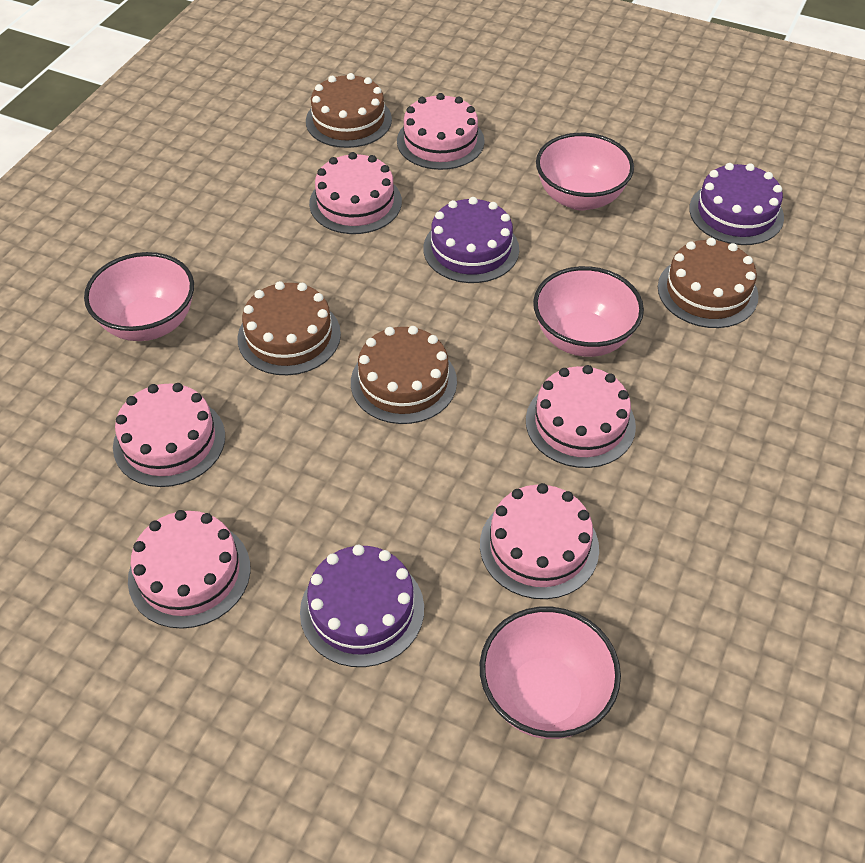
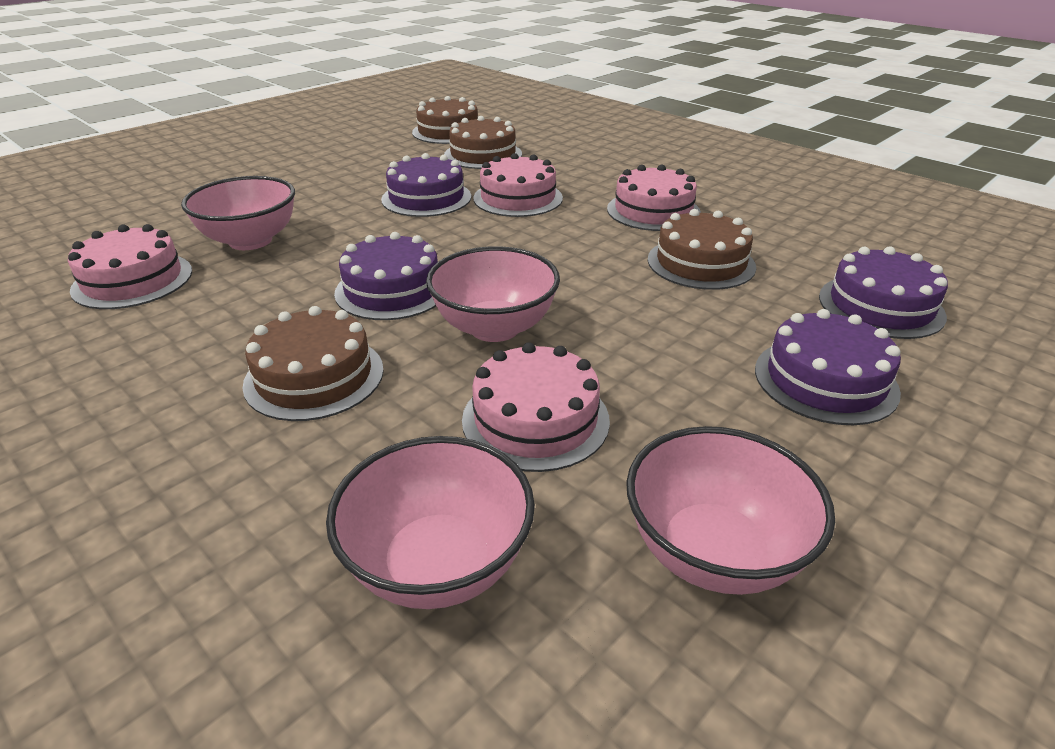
pink cake: 6 -> 4
purple cake: 3 -> 4

